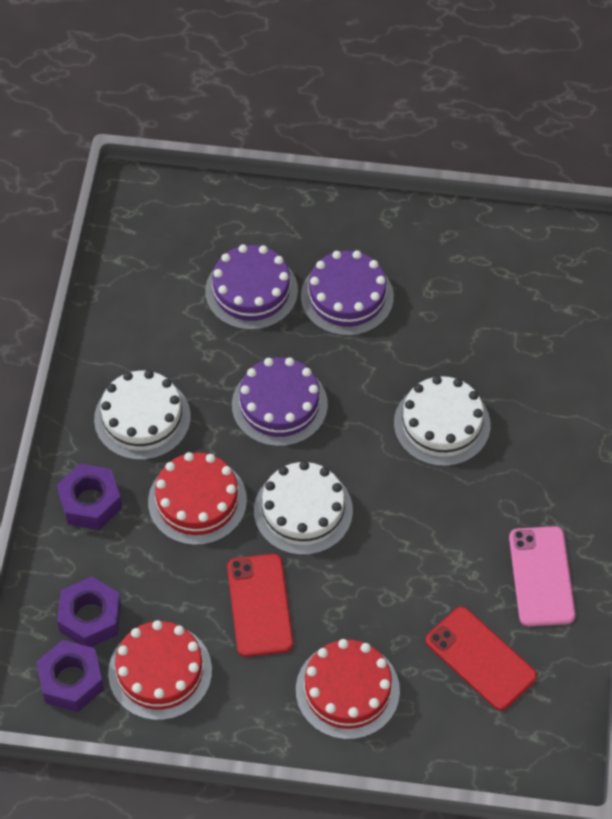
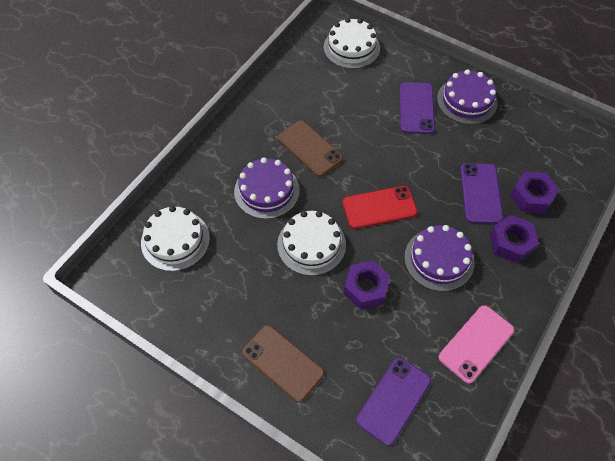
brown phone: 0 -> 2
purple phone: 0 -> 3
red cake: 3 -> 0
red phone: 2 -> 1

